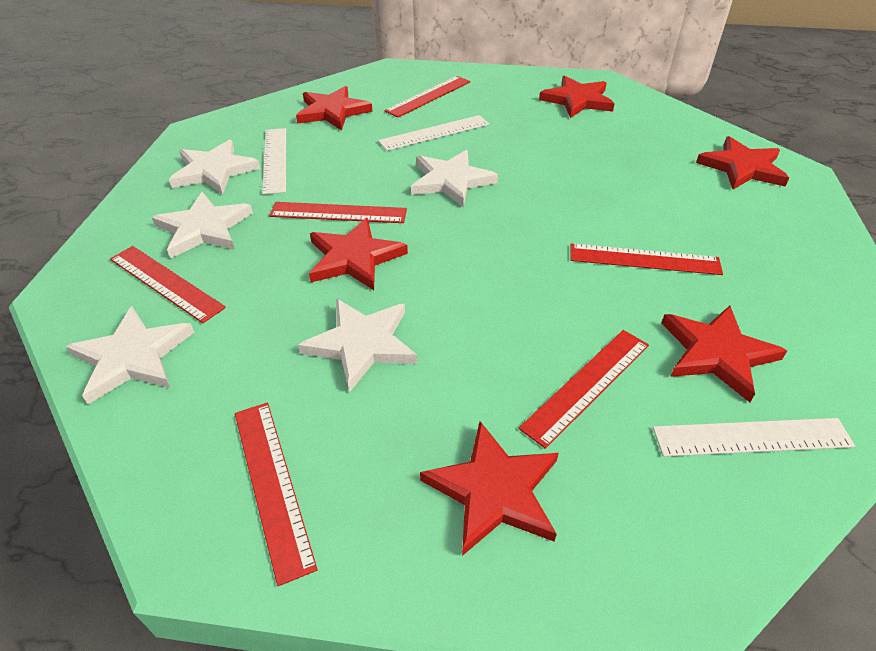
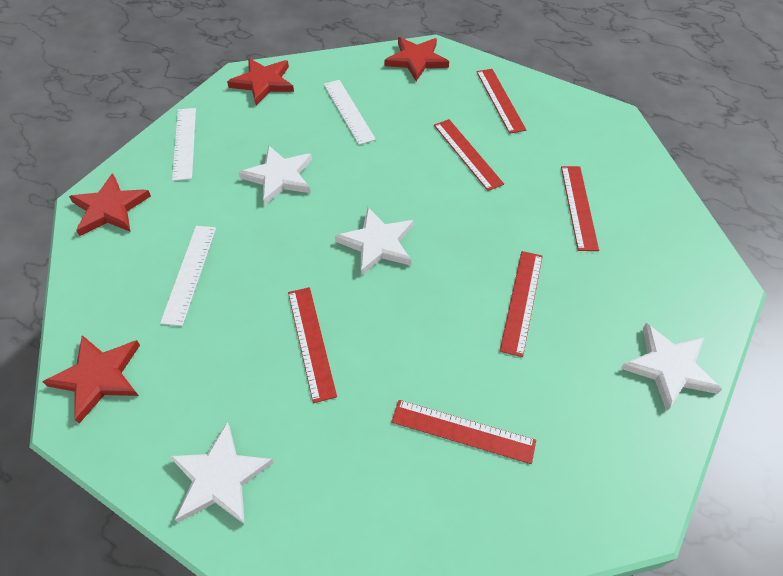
red star: 6 -> 4
white star: 5 -> 4

